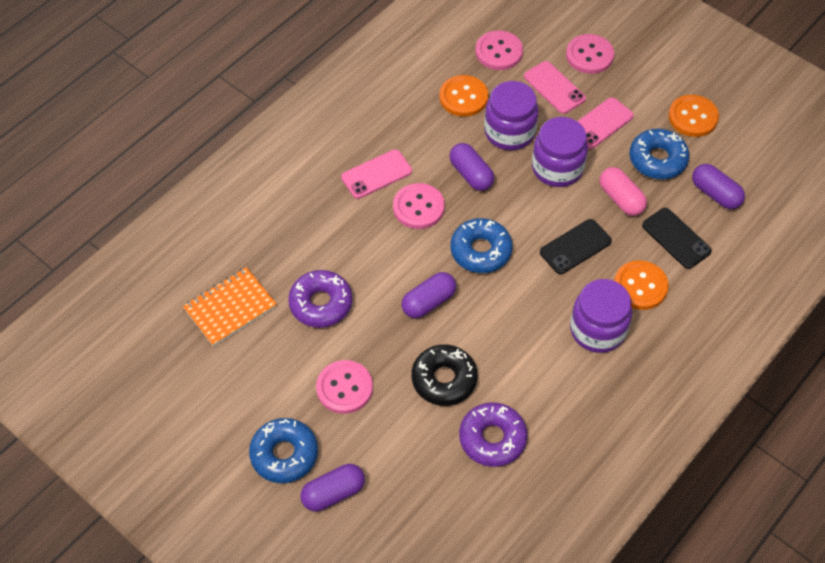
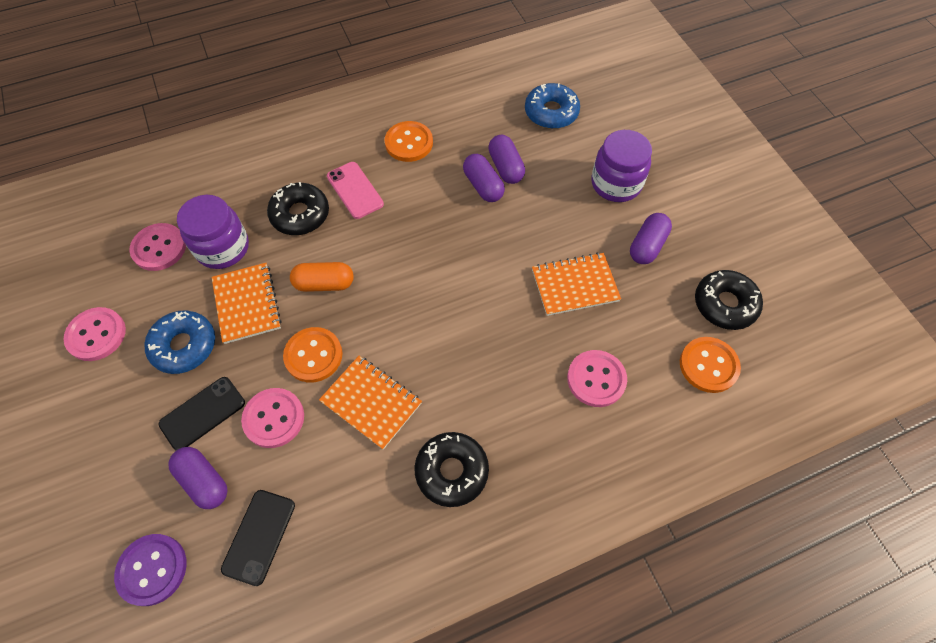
black donut: 1 -> 3
blue donut: 3 -> 2
orange capsule: 0 -> 1
orange notebook: 1 -> 3
pink capsule: 1 -> 0
pink phone: 3 -> 1
purple button: 0 -> 1
purple donut: 2 -> 0
purple jar: 3 -> 2

